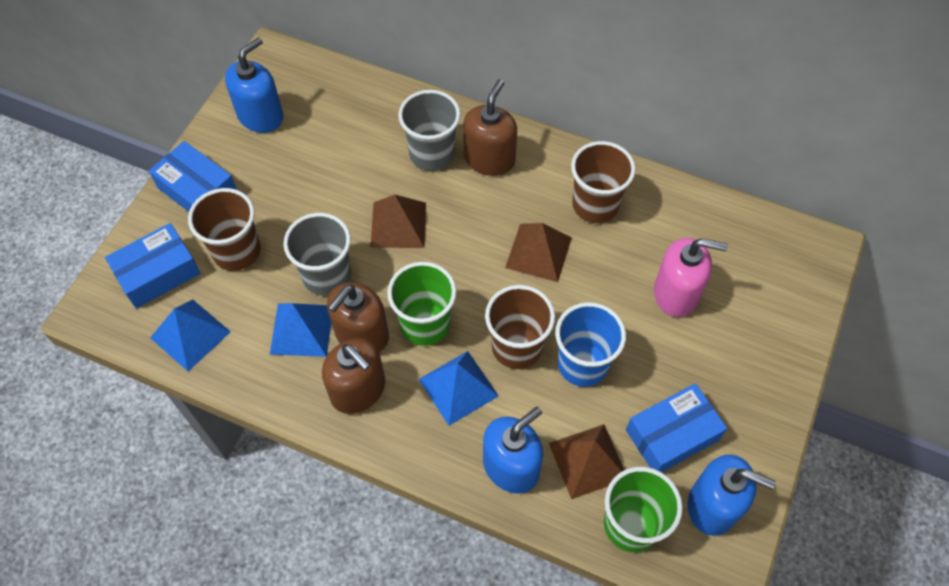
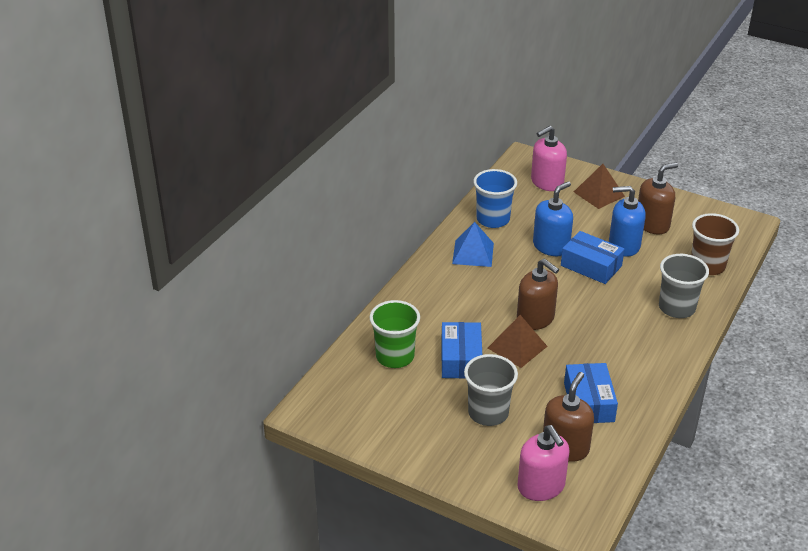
blue pyramid: 3 -> 1
blue soap dispenser: 3 -> 2
brown cup: 3 -> 1
brown pyramid: 3 -> 2
green cup: 2 -> 1
pink soap dispenser: 1 -> 2

